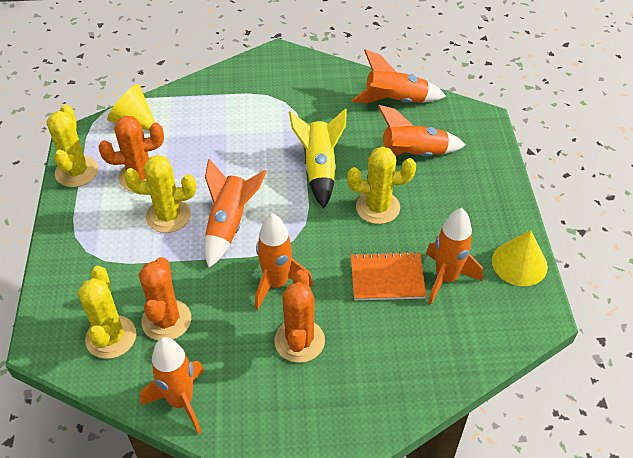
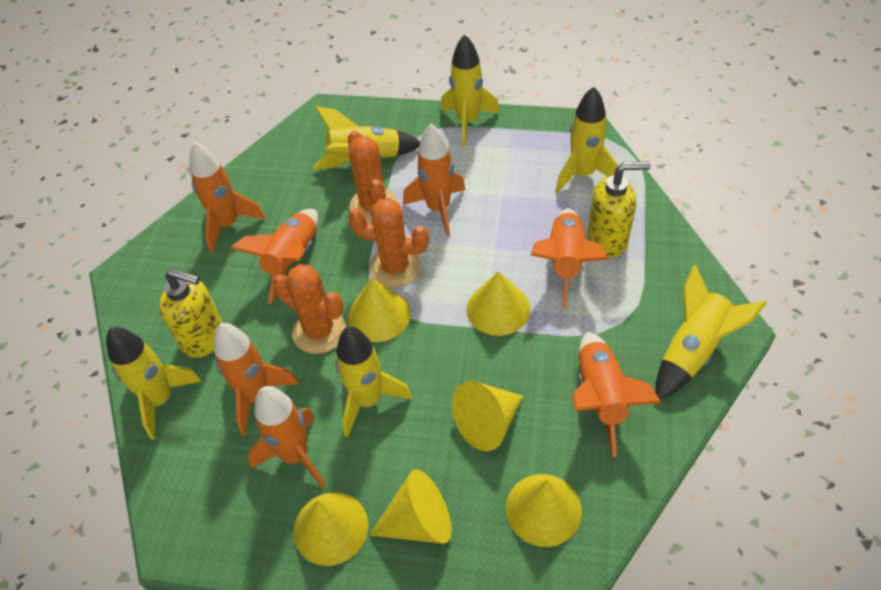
orange notebook: 1 -> 0
orange rocket: 6 -> 7
yellow cactus: 4 -> 0
yellow cone: 2 -> 6
yellow rocket: 1 -> 6
yellow soap dispenser: 0 -> 2

